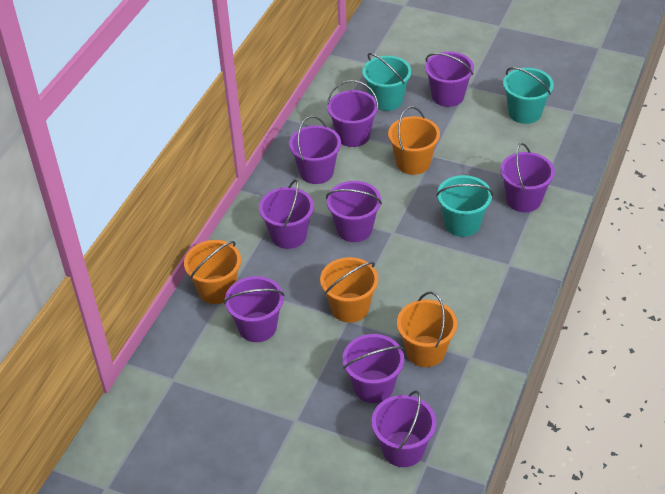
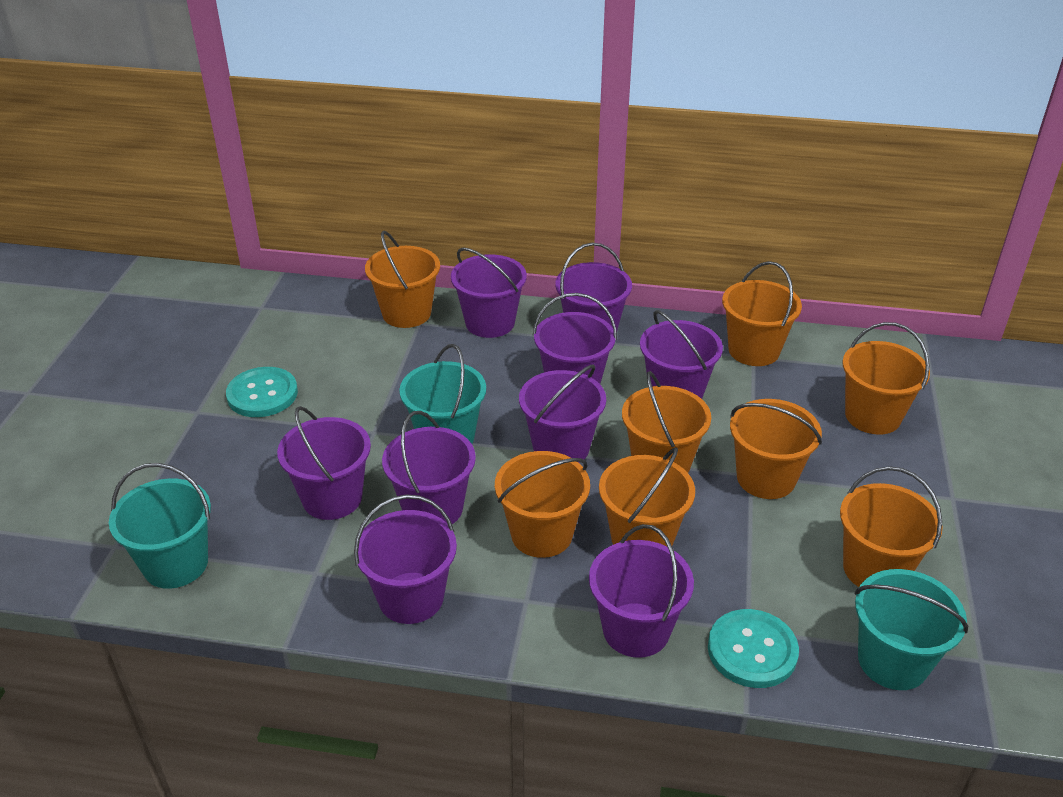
orange bucket: 4 -> 8
turquoise button: 0 -> 2

